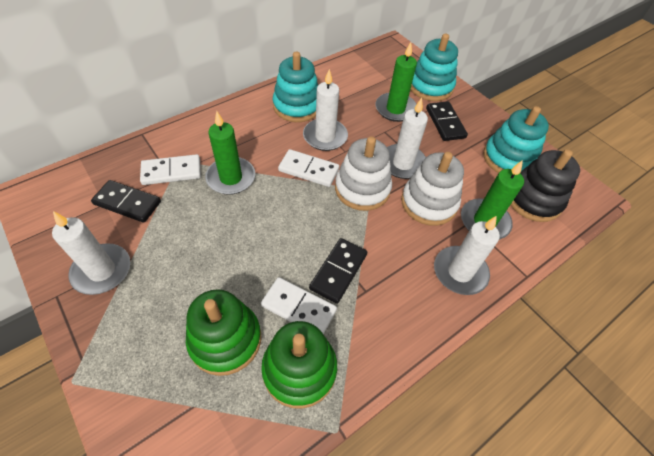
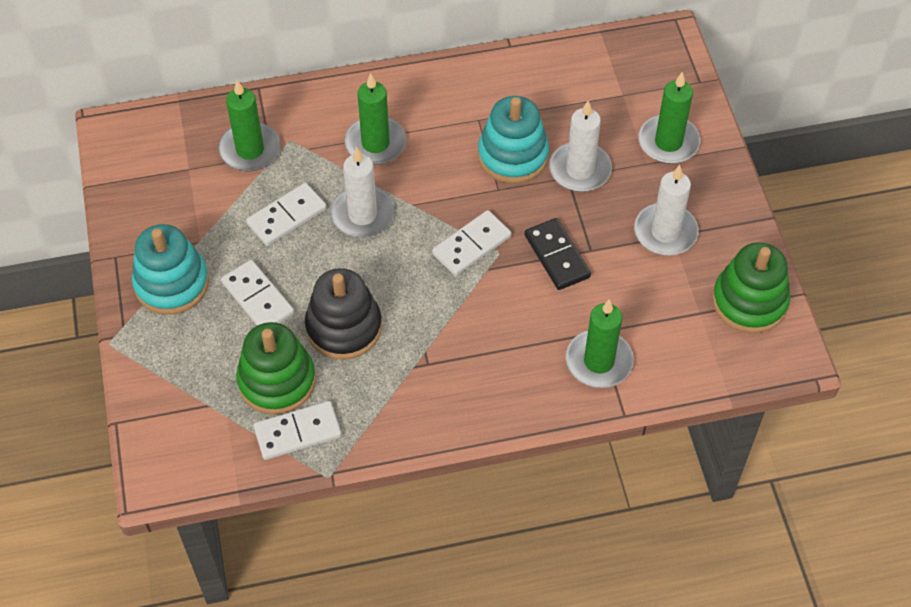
black domino: 3 -> 1
green candle: 3 -> 4
turquoise stacking toy: 3 -> 2
white candle: 4 -> 3
white domino: 3 -> 4
white stacking toy: 2 -> 0

